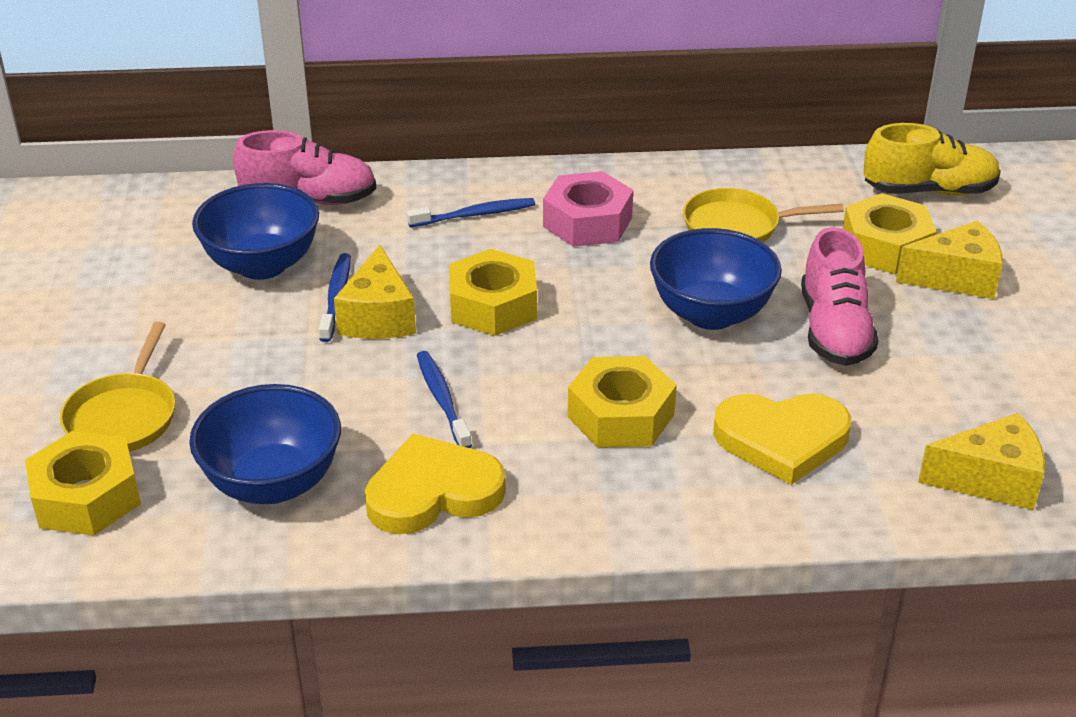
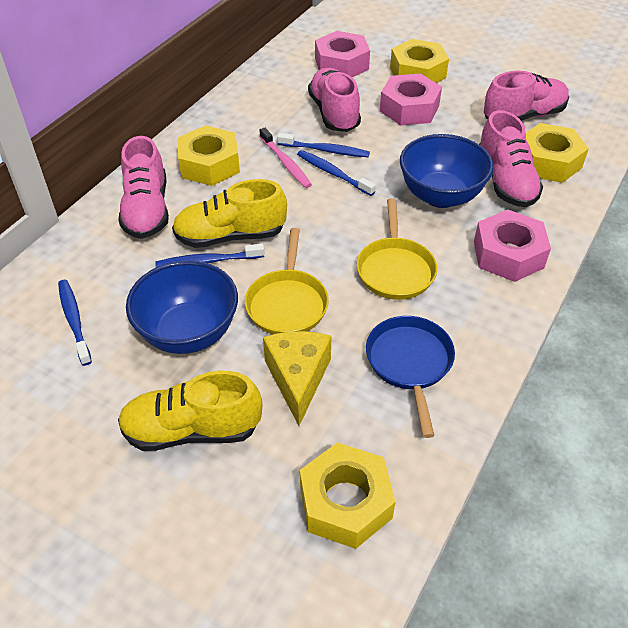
blue bowl: 3 -> 2
blue pan: 0 -> 1
blue toothbrush: 3 -> 4
pink nut: 1 -> 3
pink shoe: 2 -> 4
pink toothbrush: 0 -> 1
yellow cheese: 3 -> 1
yellow heart: 2 -> 0
yellow shoe: 1 -> 2

